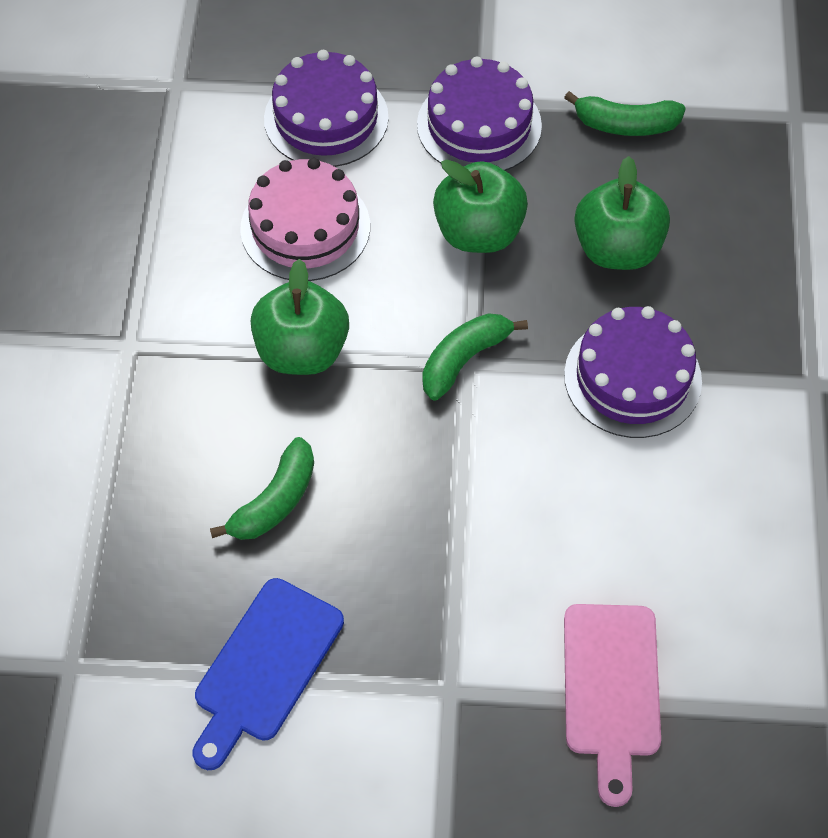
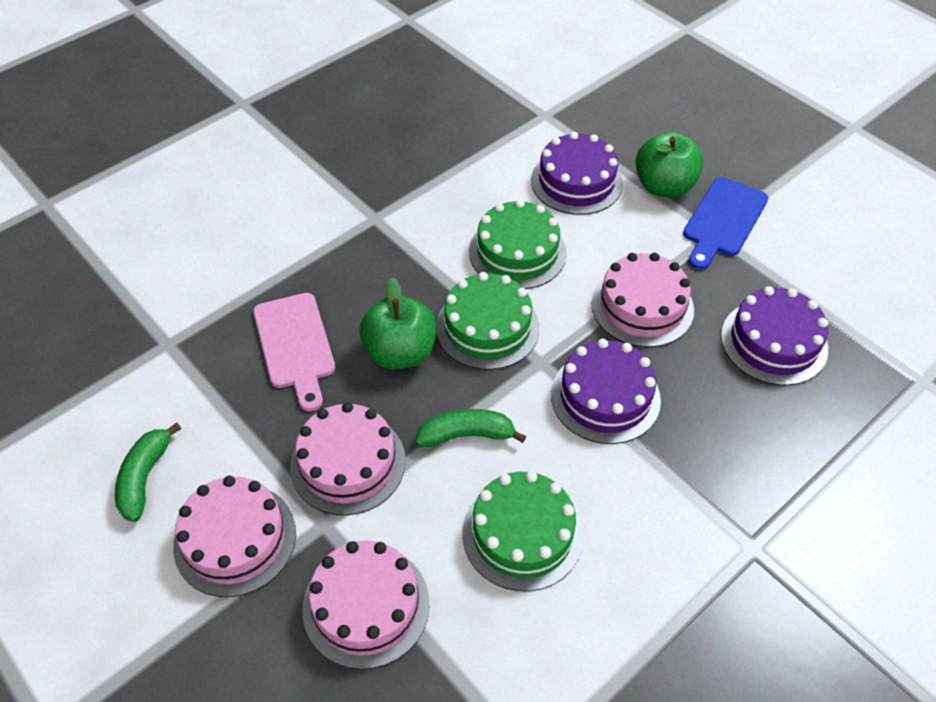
green apple: 3 -> 2
green banana: 3 -> 2
green cake: 0 -> 3
pink cake: 1 -> 4

